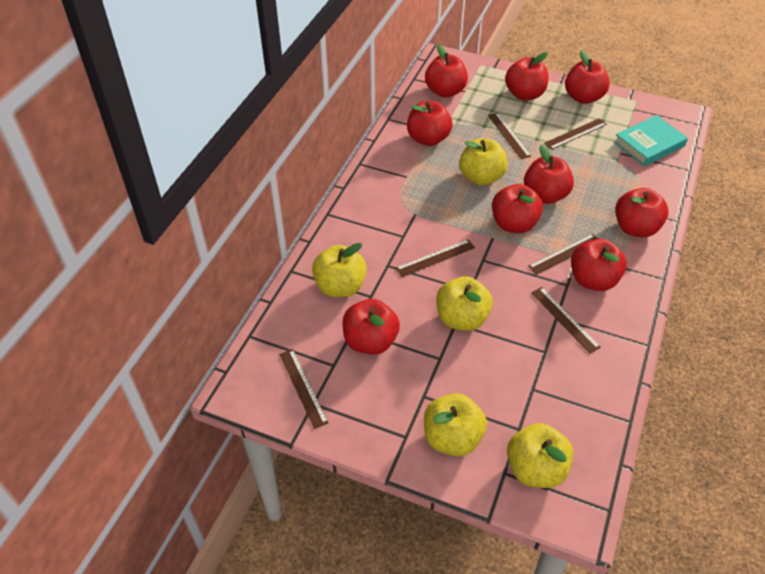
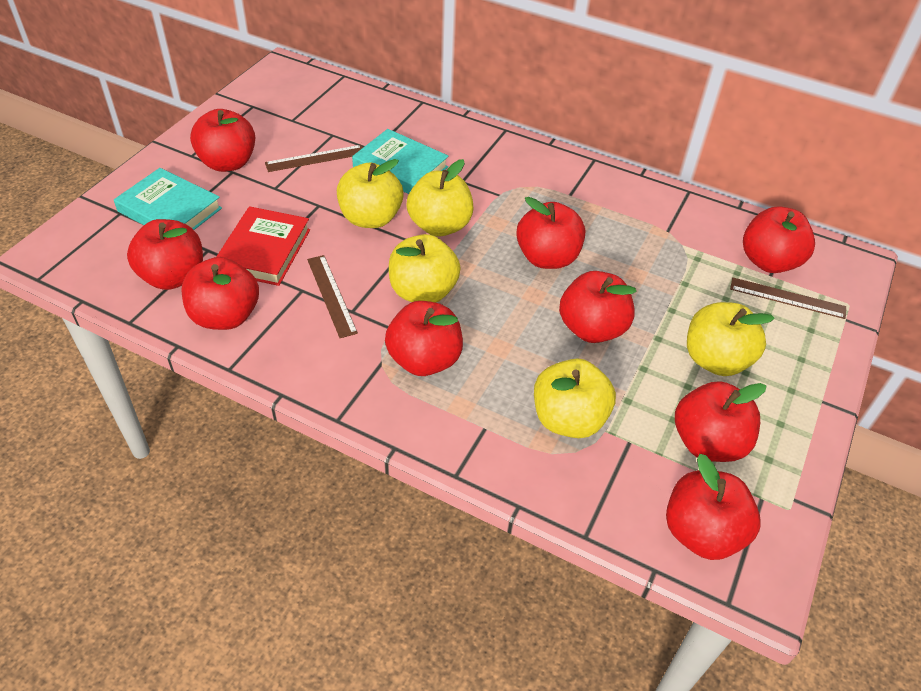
brown ruler: 6 -> 3
red book: 0 -> 1
turquoise book: 1 -> 2

